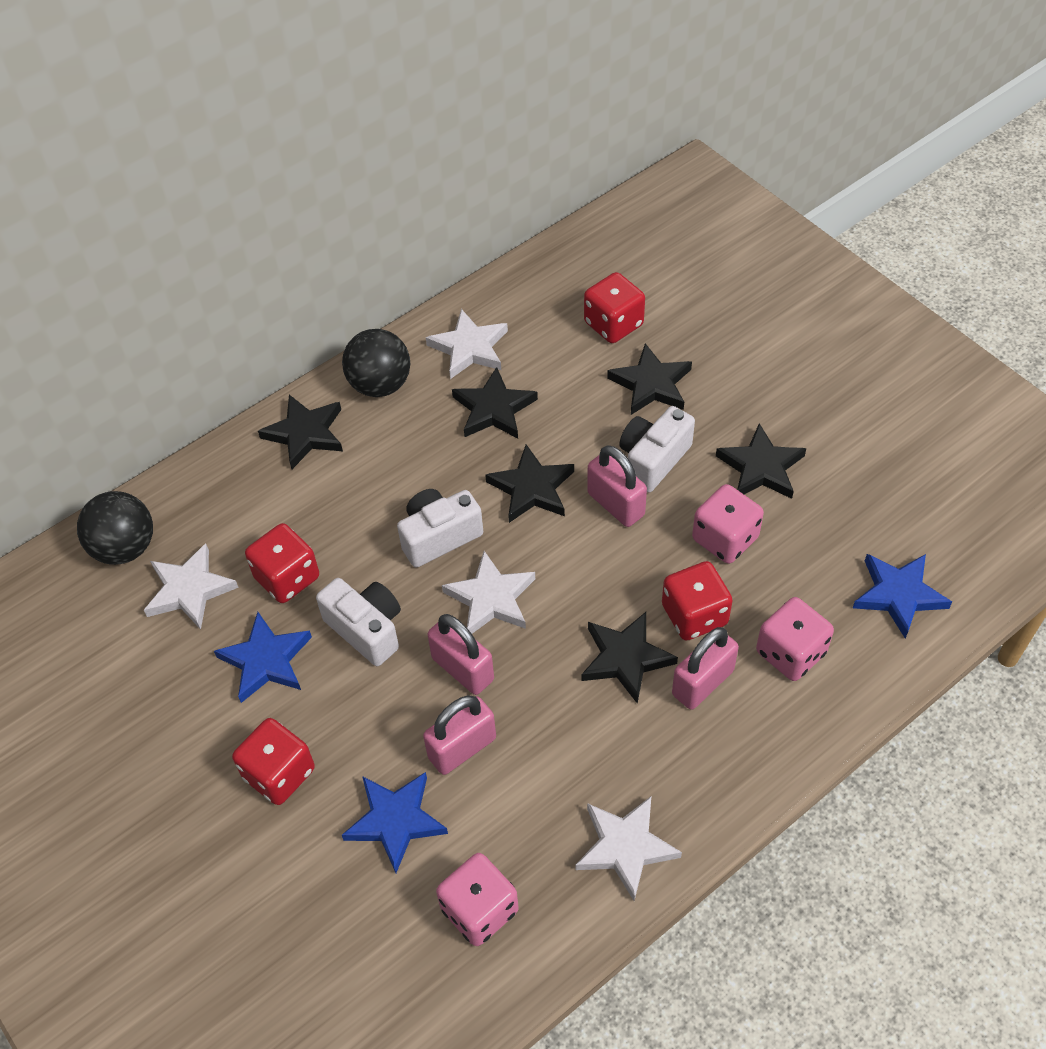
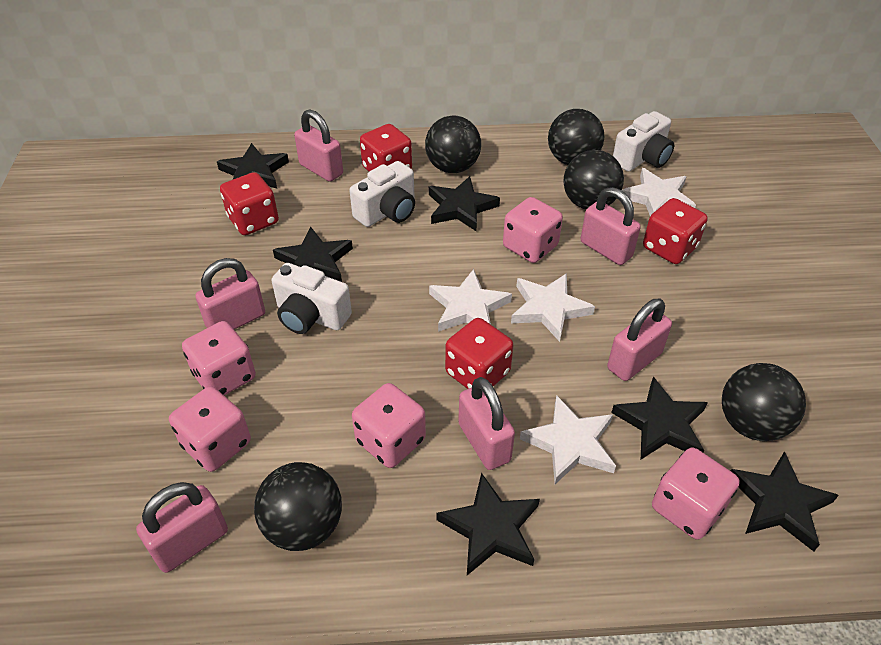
black ball: 2 -> 5
blue star: 3 -> 0
pink dice: 3 -> 5
pink padlock: 4 -> 6

